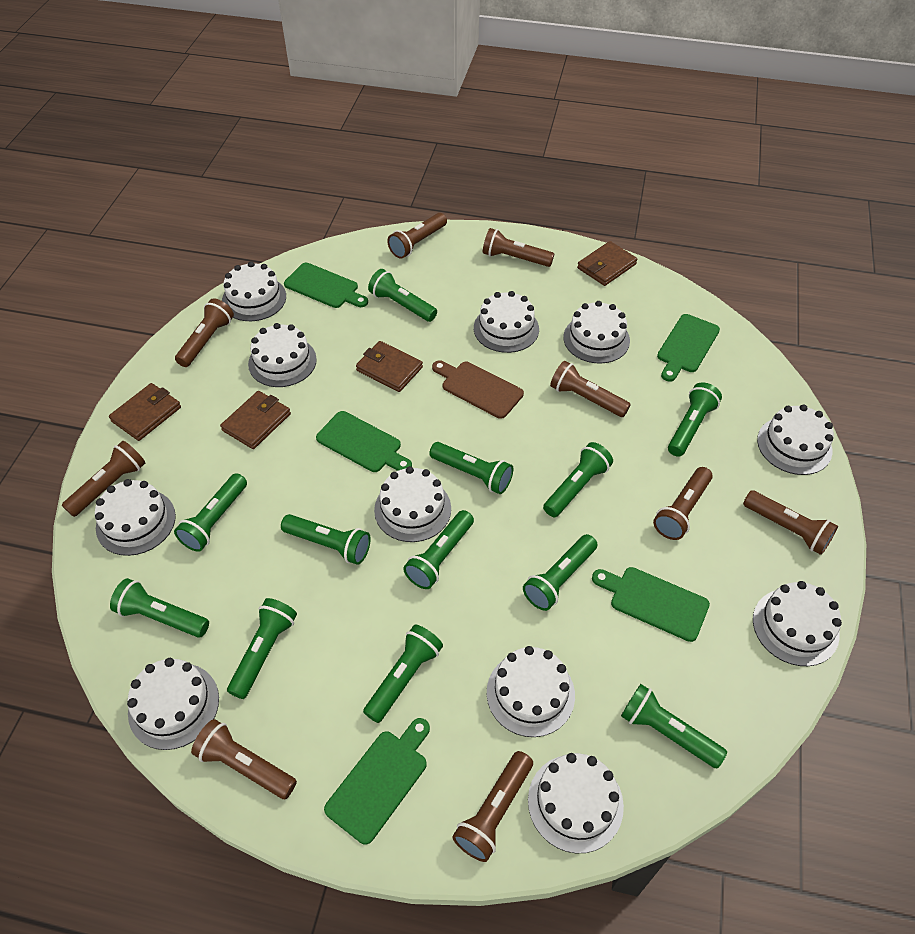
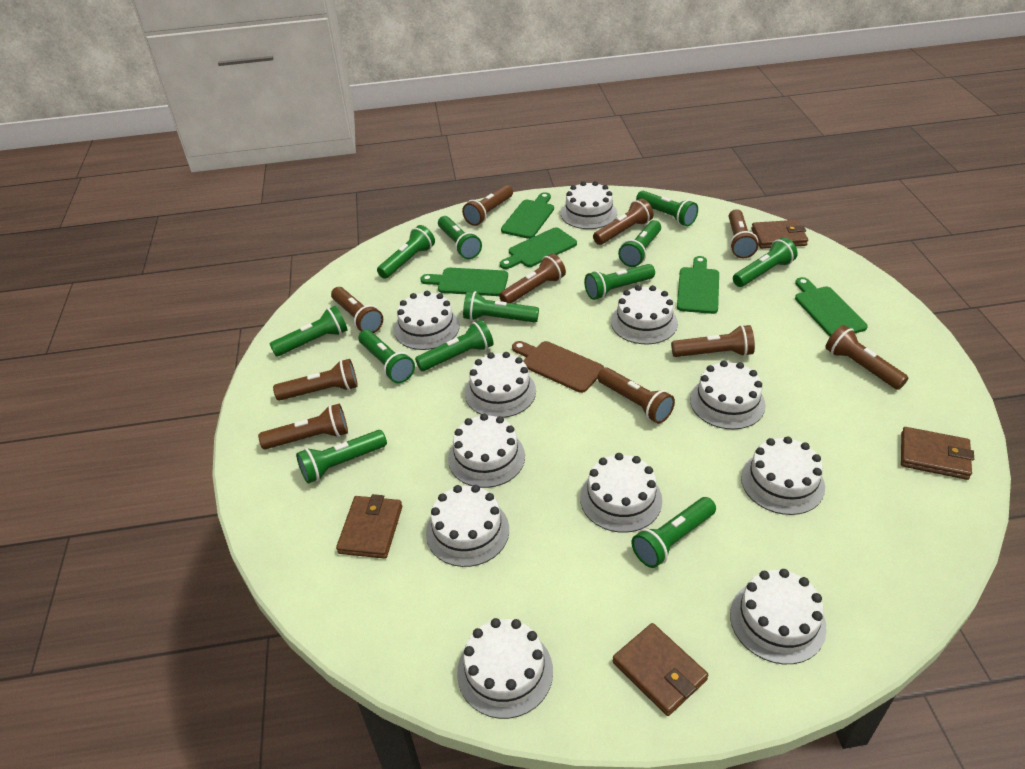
brown flashlight: 9 -> 10

